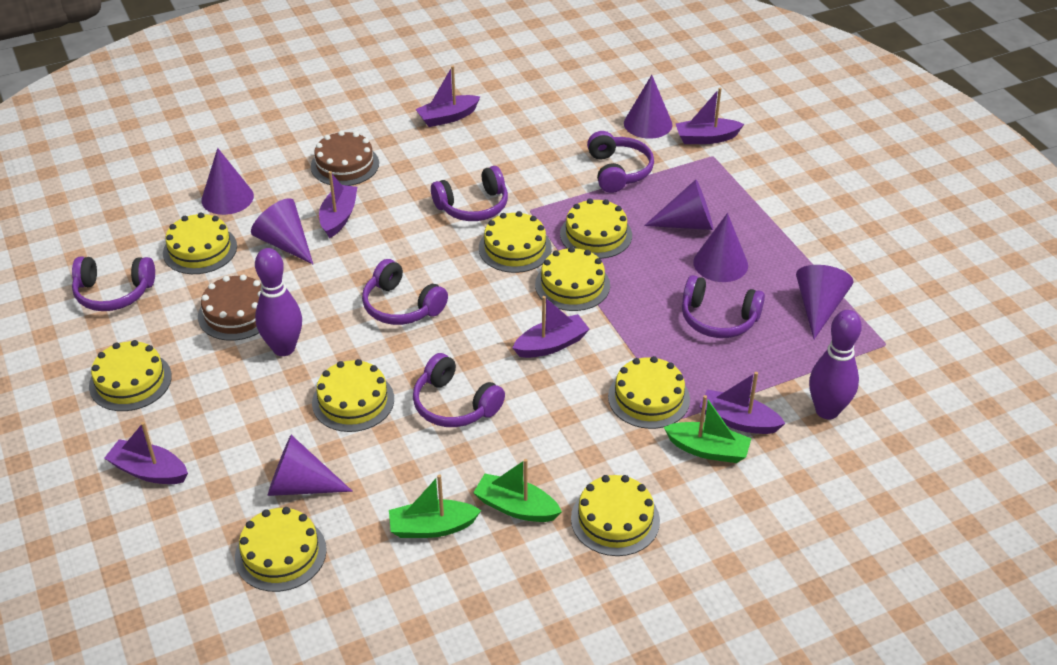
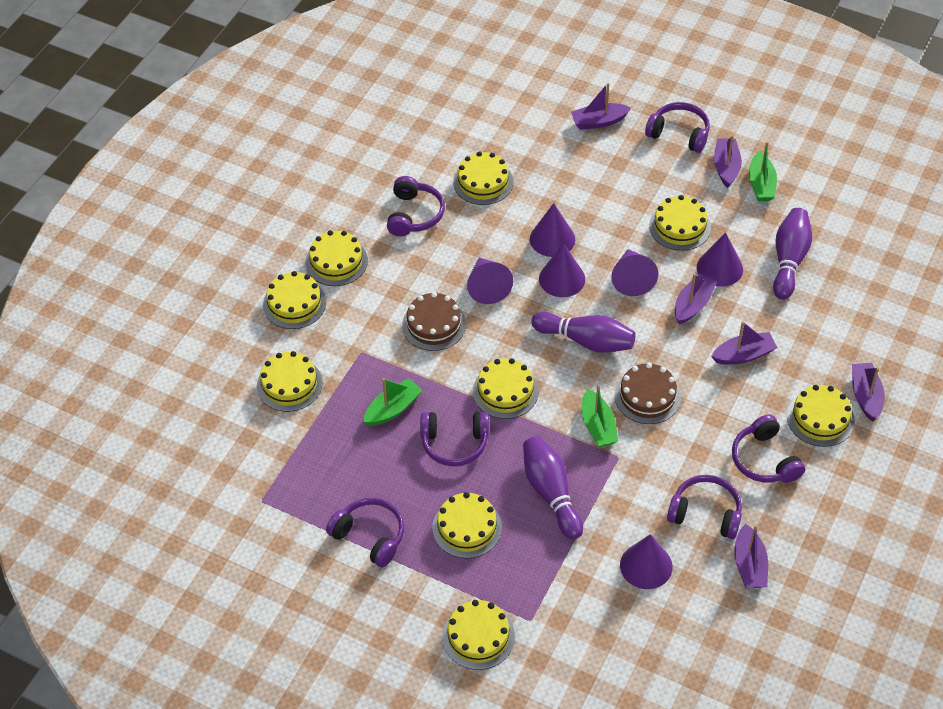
purple bowling pin: 2 -> 3
purple cone: 7 -> 6

